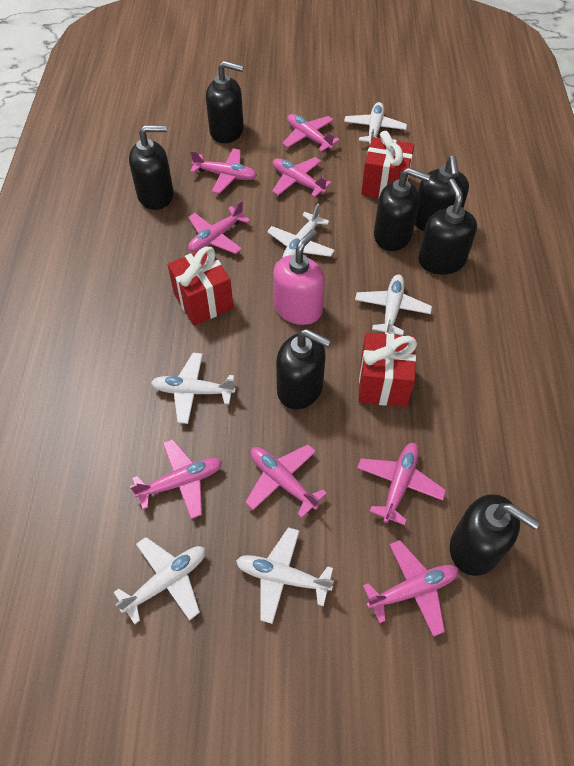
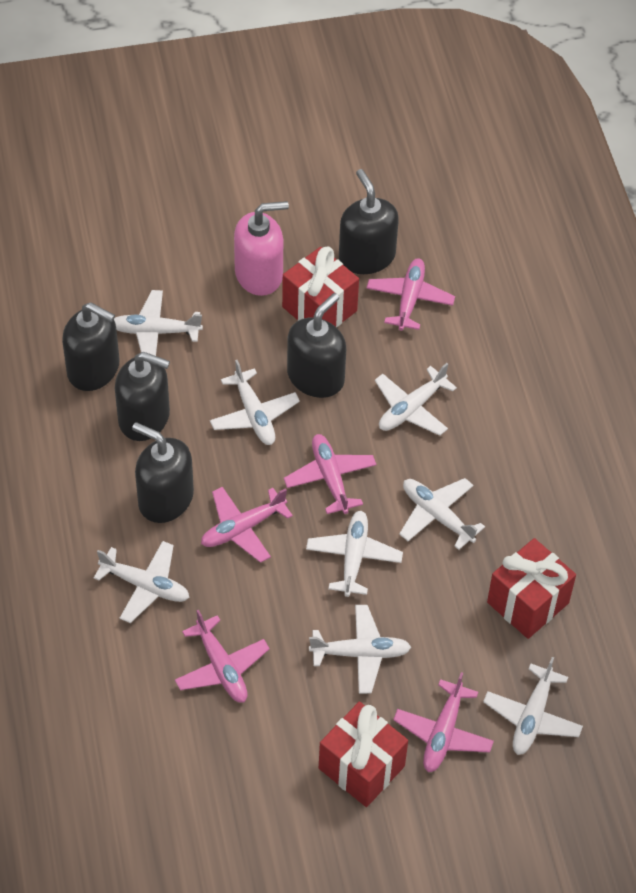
black soap dispenser: 7 -> 5
pink plane: 8 -> 5
white plane: 6 -> 8

